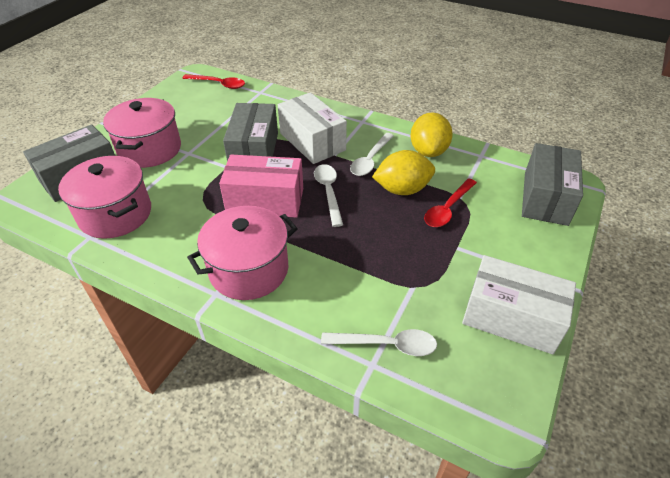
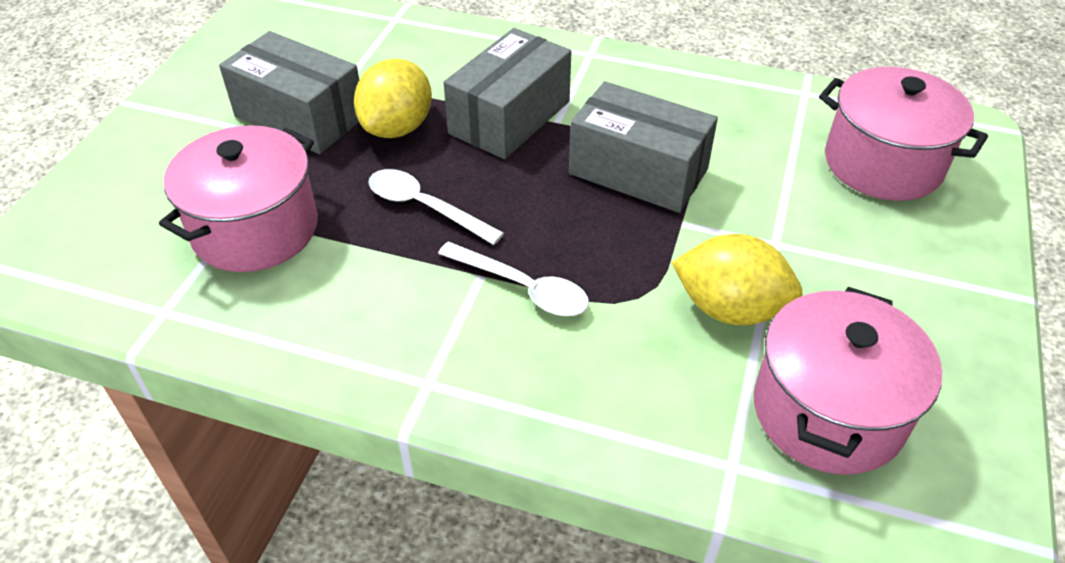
pink box: 1 -> 0
red spoon: 2 -> 0
white box: 2 -> 0
white spoon: 3 -> 2

